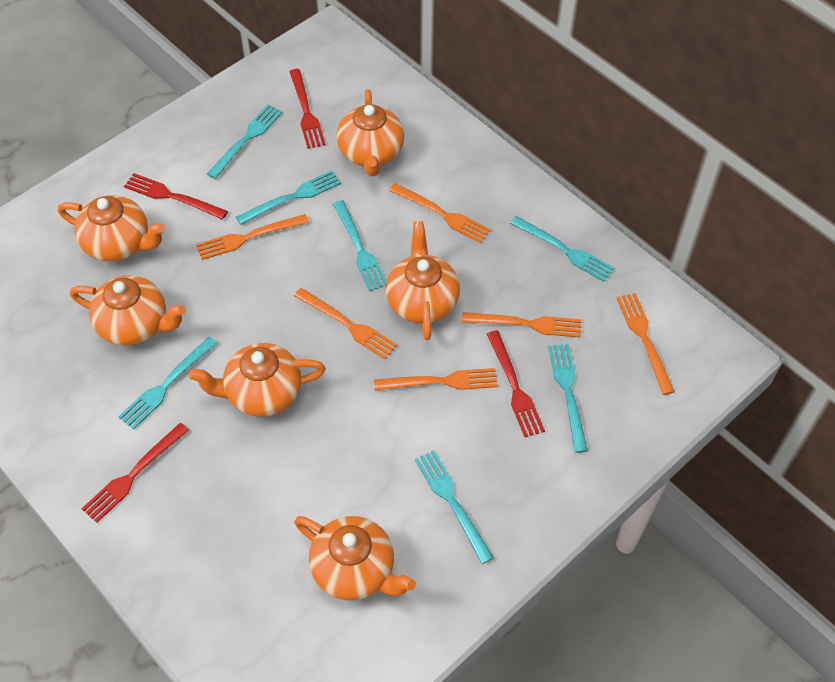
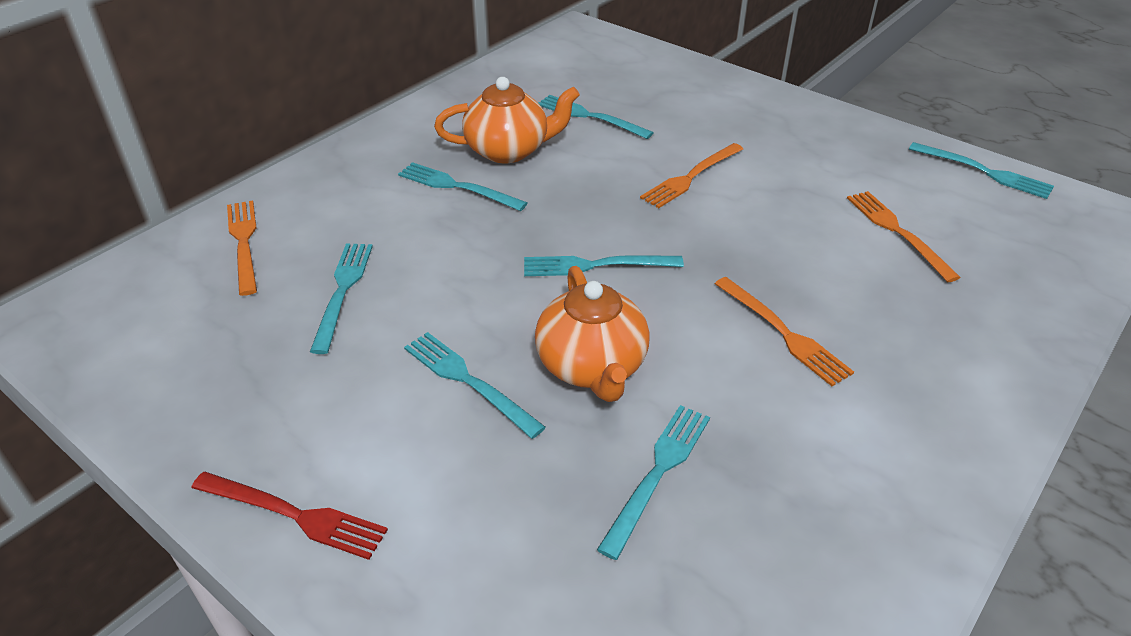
orange fork: 6 -> 4
orange teapot: 6 -> 2
red fork: 4 -> 1

